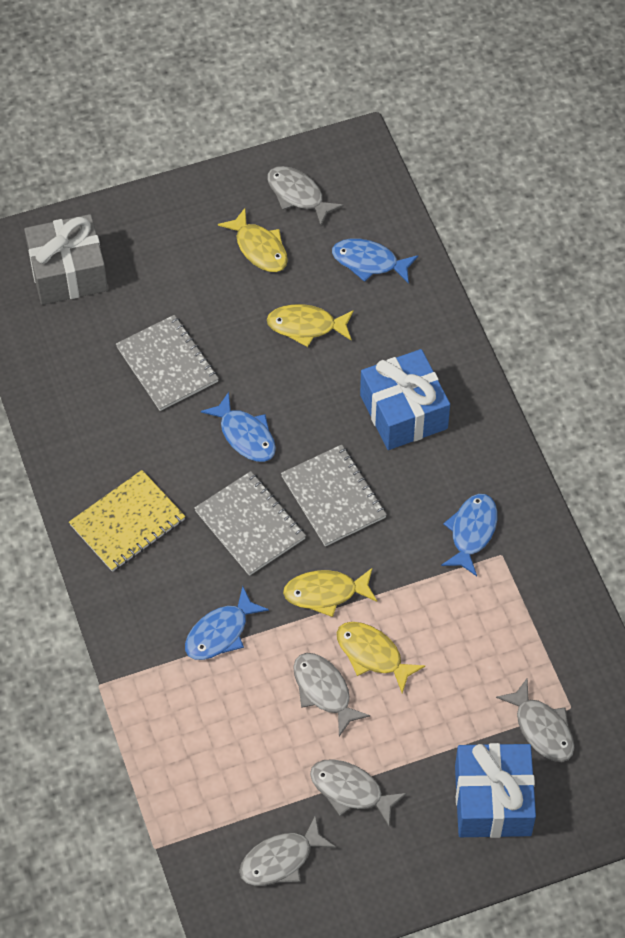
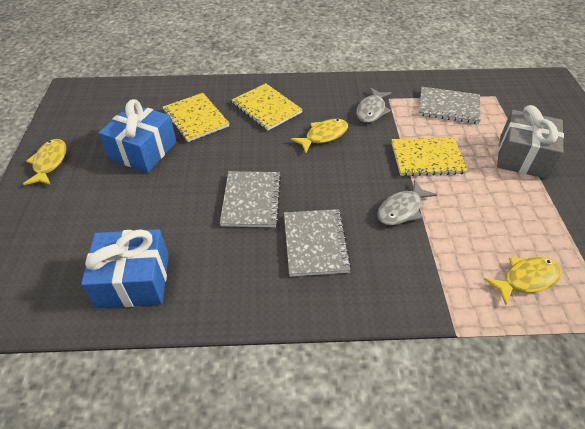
blue fish: 4 -> 0
grey fish: 5 -> 2
yellow fish: 4 -> 3
yellow notebook: 1 -> 3

